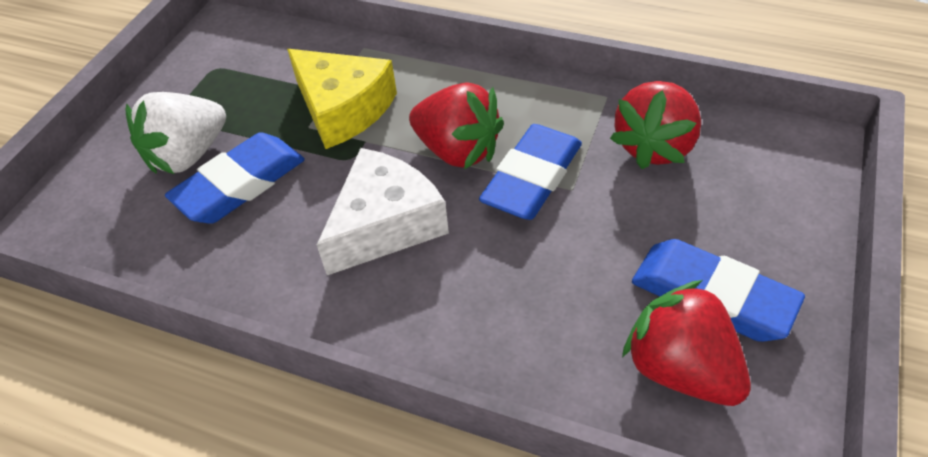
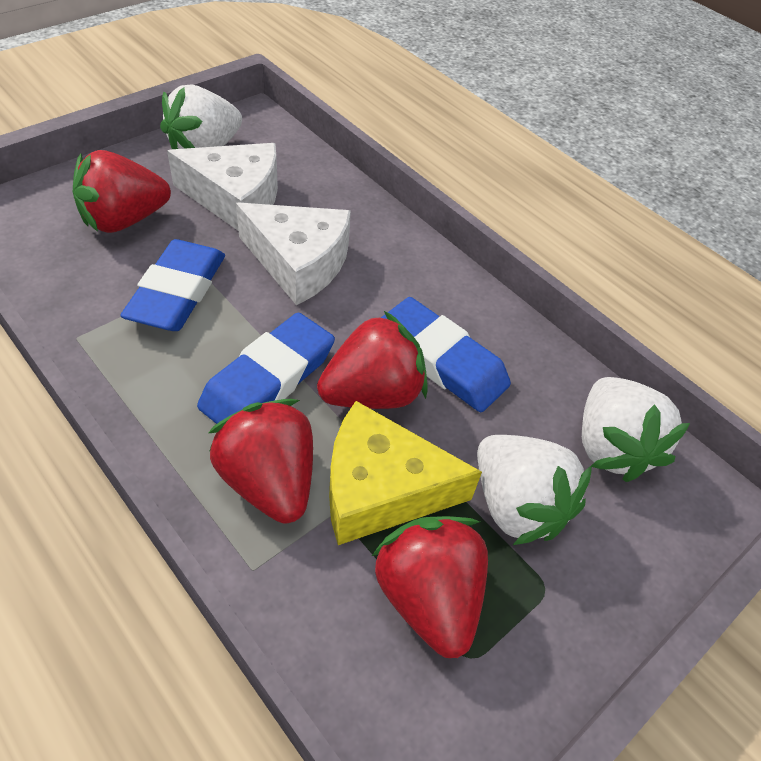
red strawberry: 3 -> 4
white cheese: 1 -> 2
white strawberry: 1 -> 3

